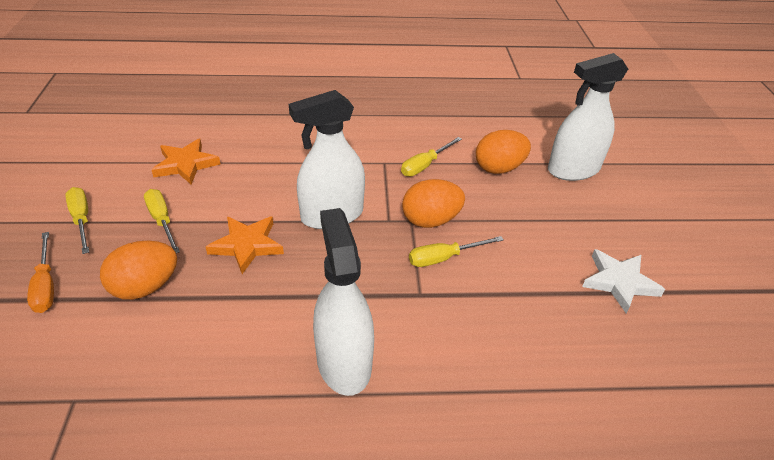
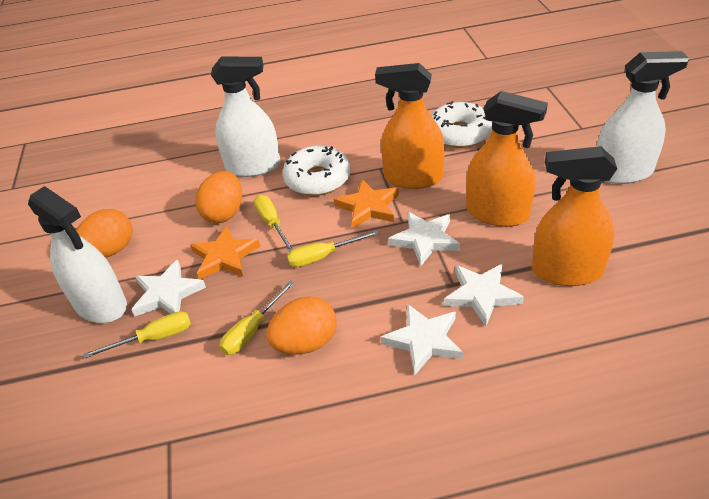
orange screwdriver: 1 -> 0
orange spray bottle: 0 -> 3
white donut: 0 -> 2
white star: 1 -> 4

